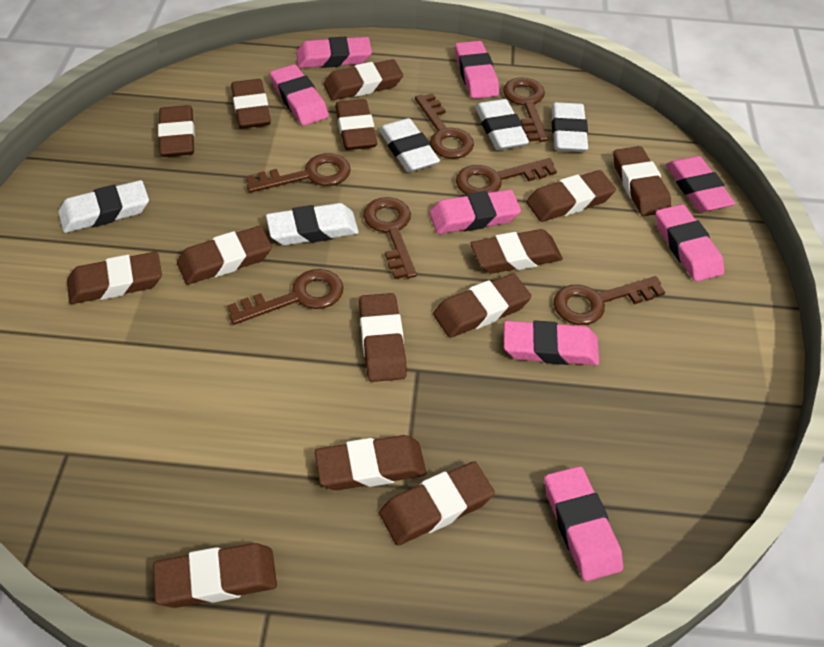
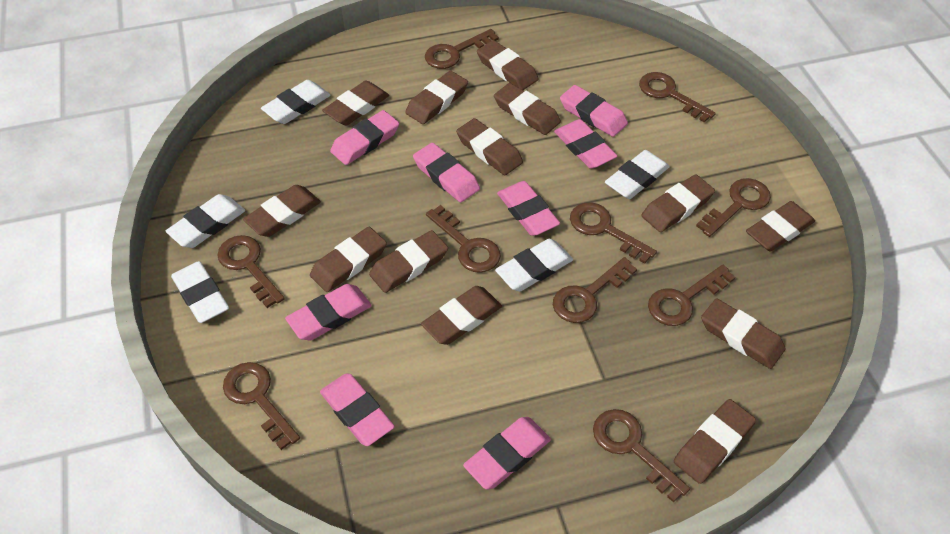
brown eraser: 14 -> 13
brown key: 7 -> 10

